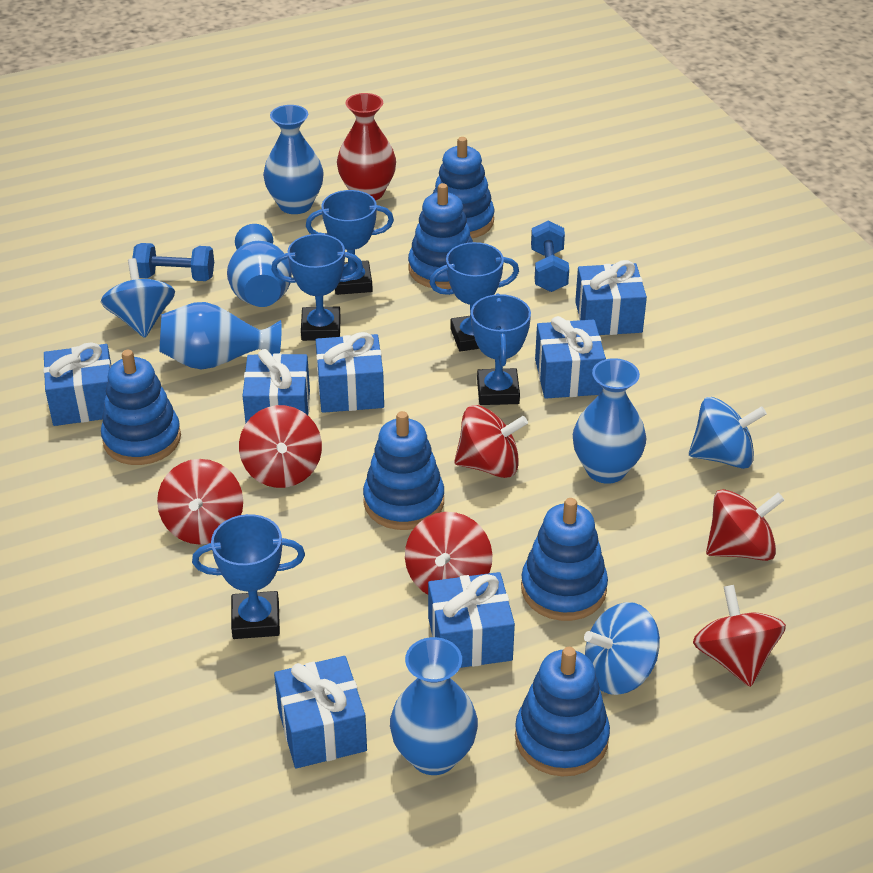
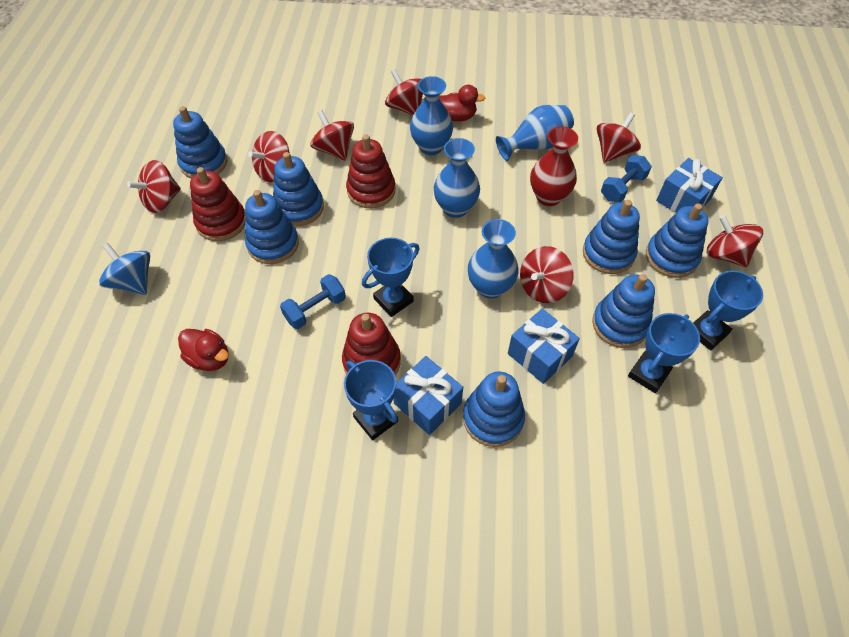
blue gift: 7 -> 3
blue spinning top: 3 -> 1
blue stacking toy: 6 -> 7
blue trophy: 5 -> 4
blue vase: 5 -> 4
red duck: 0 -> 2
red spinning top: 6 -> 7
red stacking toy: 0 -> 3

